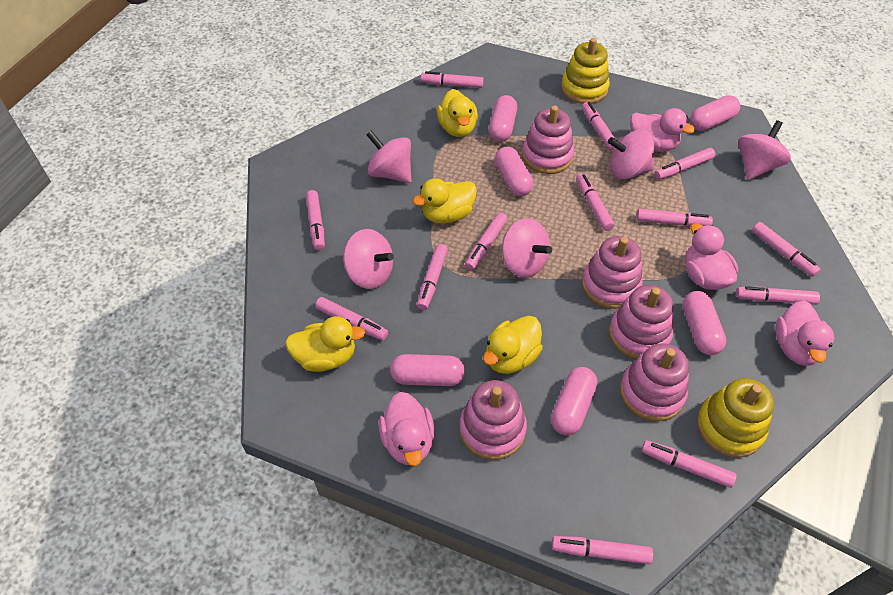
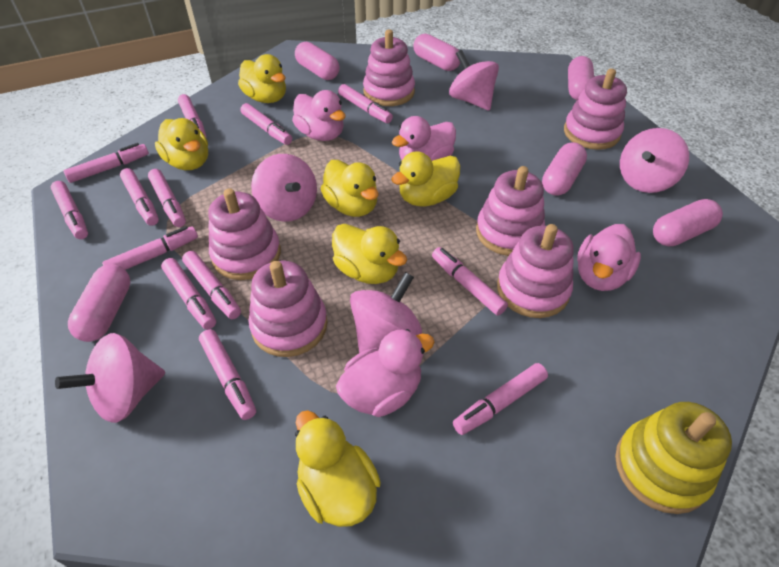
pink stacking toy: 5 -> 6
yellow duck: 4 -> 6
yellow stacking toy: 2 -> 1

